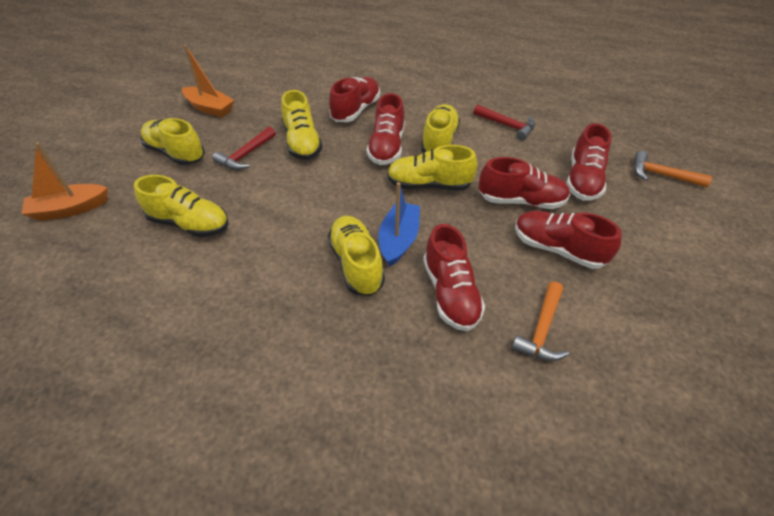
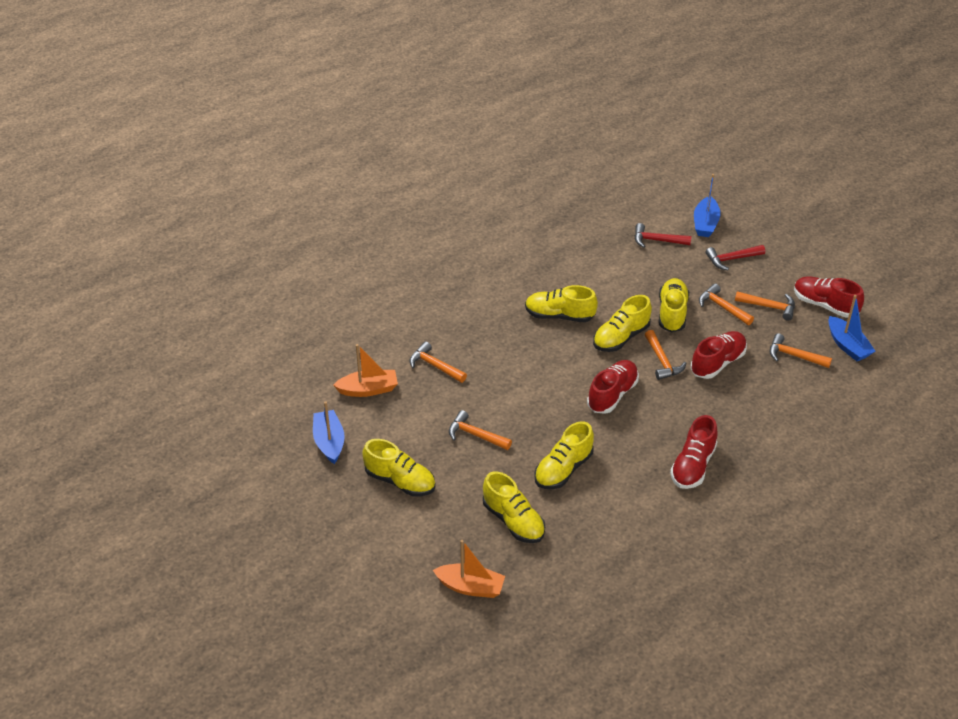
blue boat: 1 -> 3
orange hammer: 2 -> 6
red shoe: 6 -> 4

